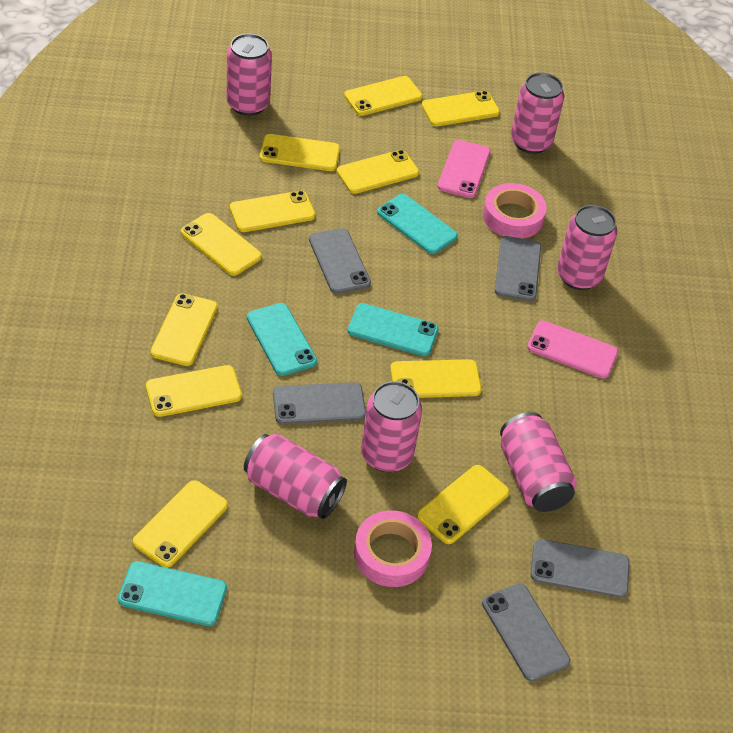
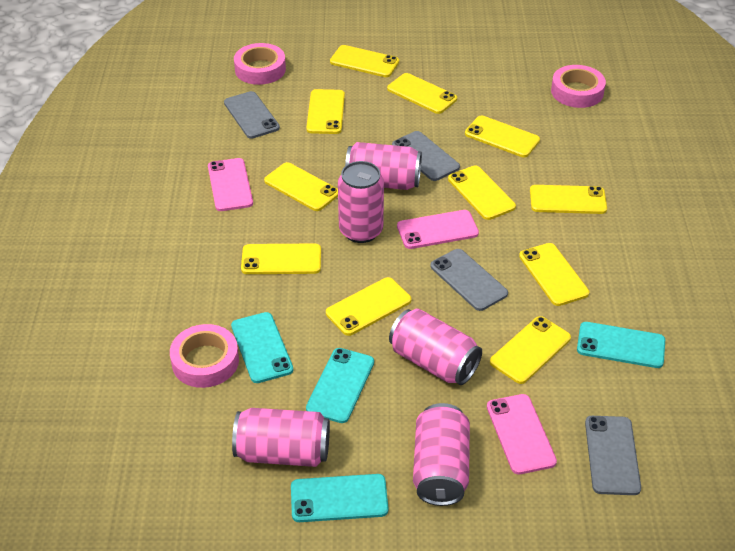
grey phone: 5 -> 4
pink can: 6 -> 5
pink phone: 2 -> 3
pink tape: 2 -> 3

